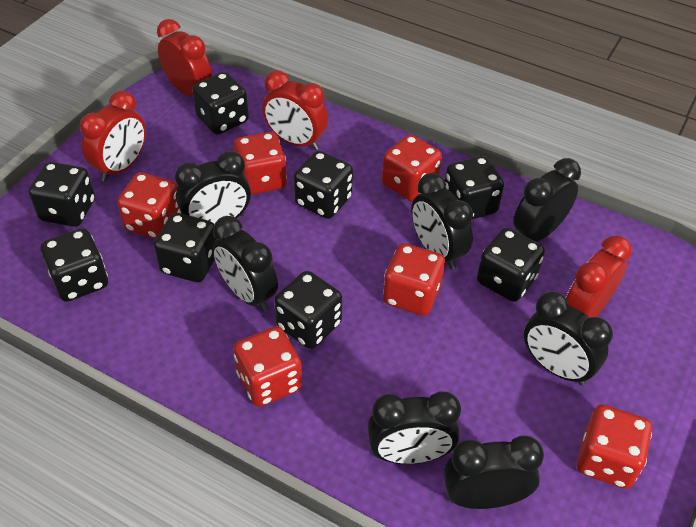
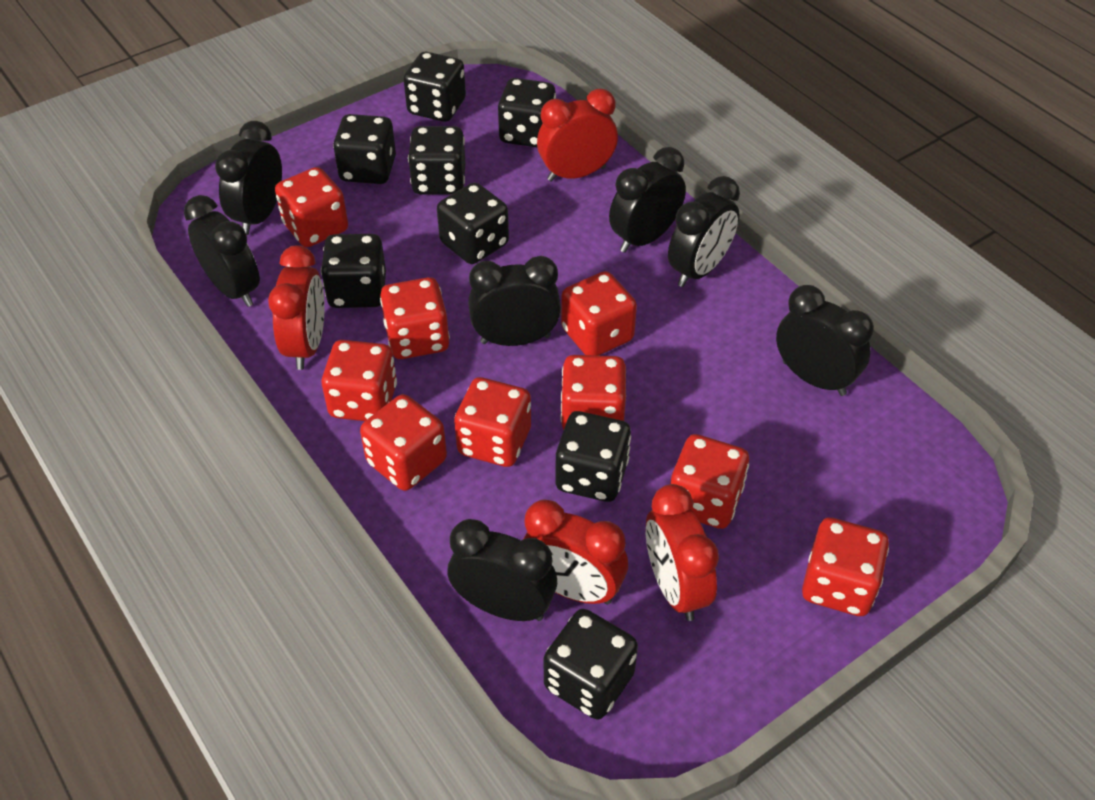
red dice: 6 -> 9

